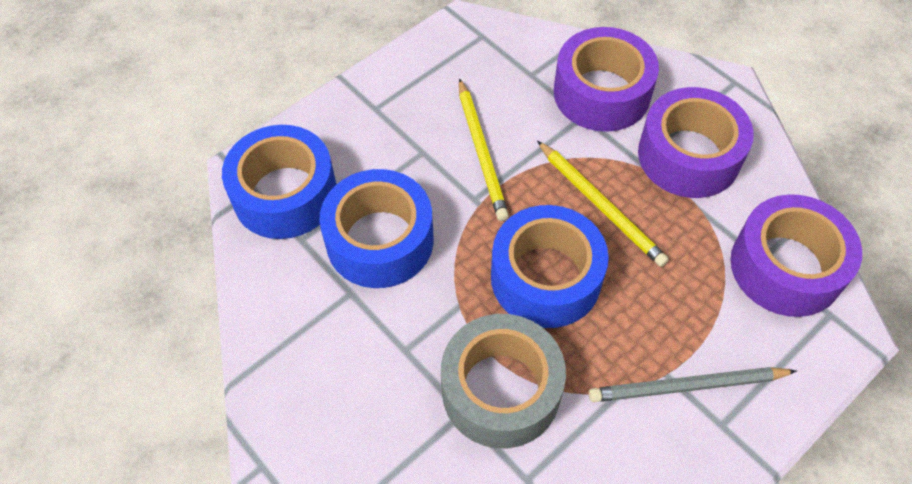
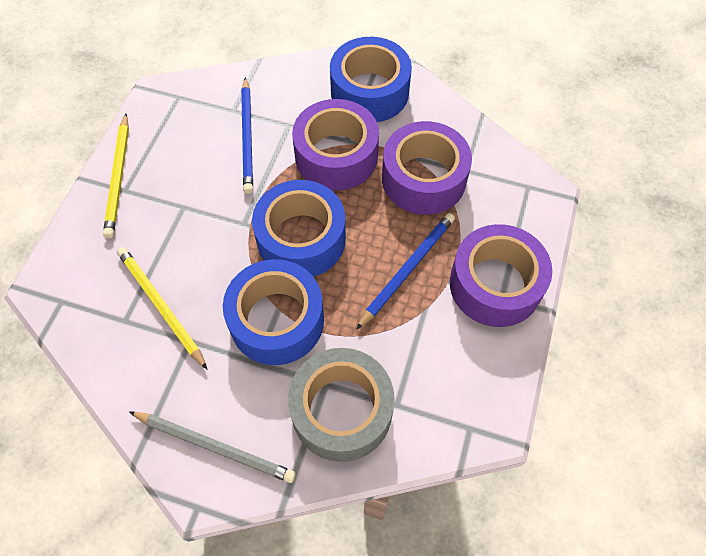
blue pencil: 0 -> 2

